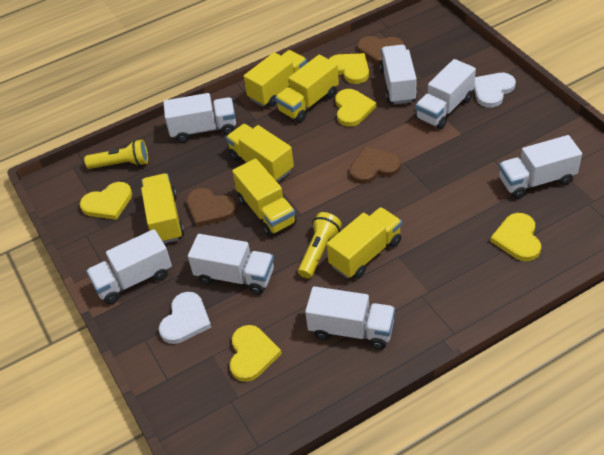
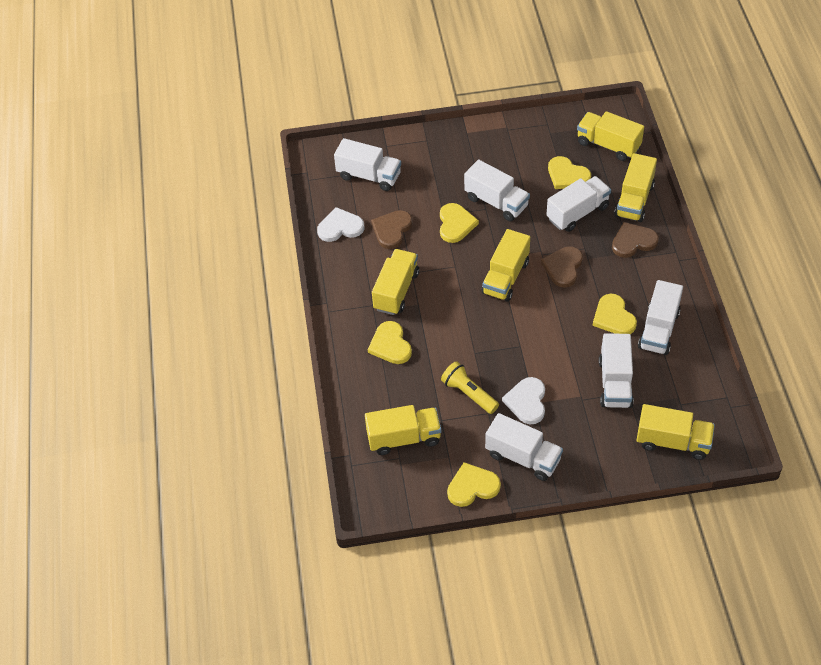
white truck: 7 -> 6
yellow flashlight: 2 -> 1

